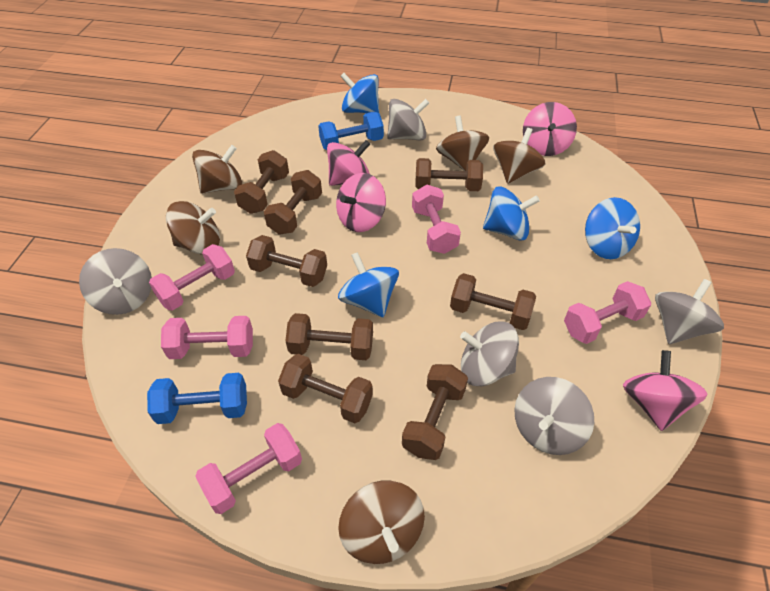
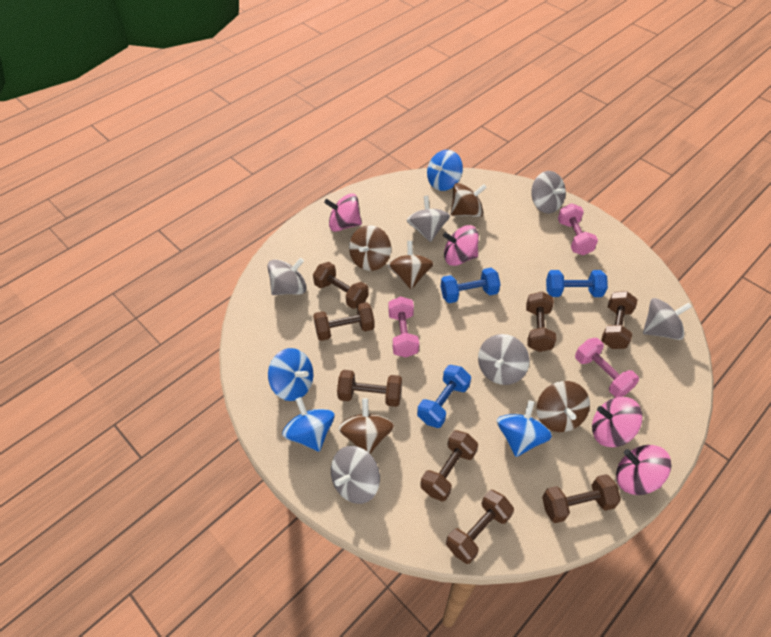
blue dumbbell: 2 -> 3
grey spinning top: 5 -> 6
pink dumbbell: 5 -> 3

